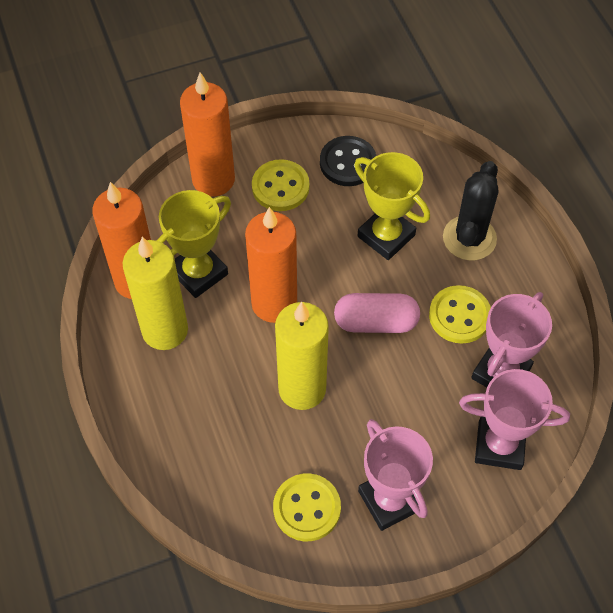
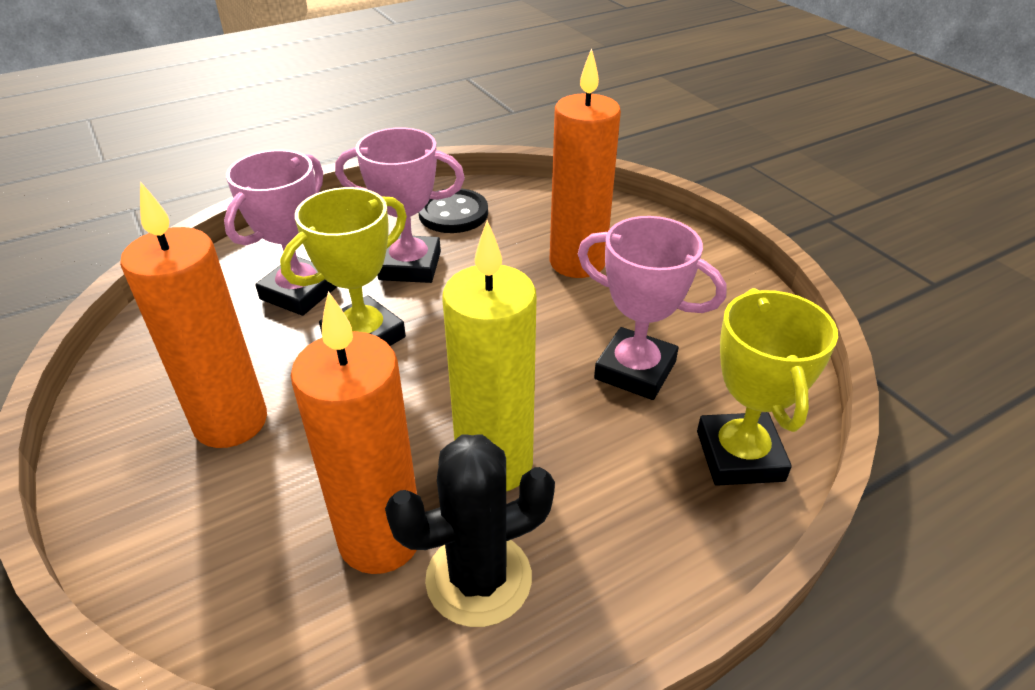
pink capsule: 1 -> 0
yellow button: 3 -> 0
yellow candle: 2 -> 1

